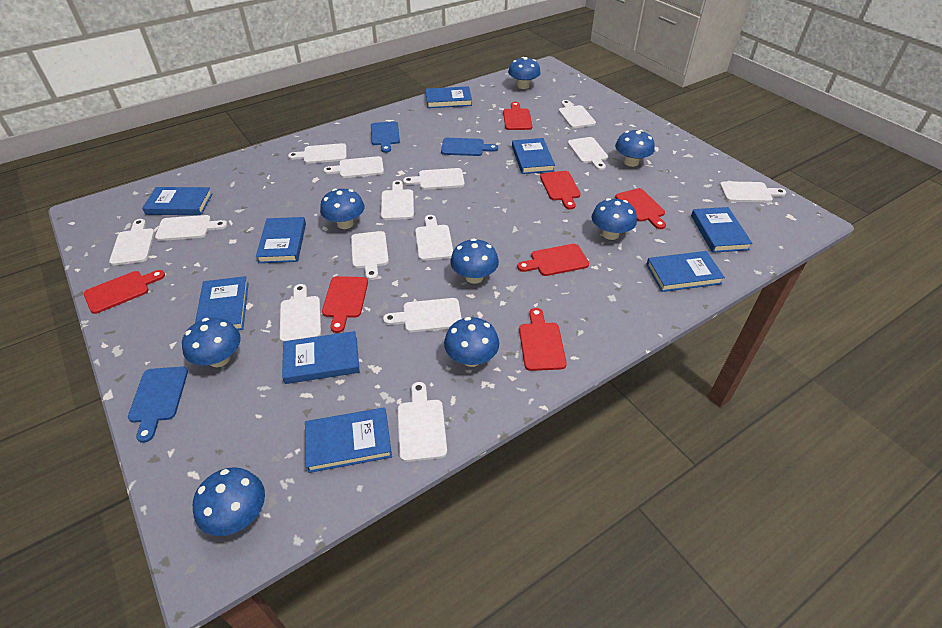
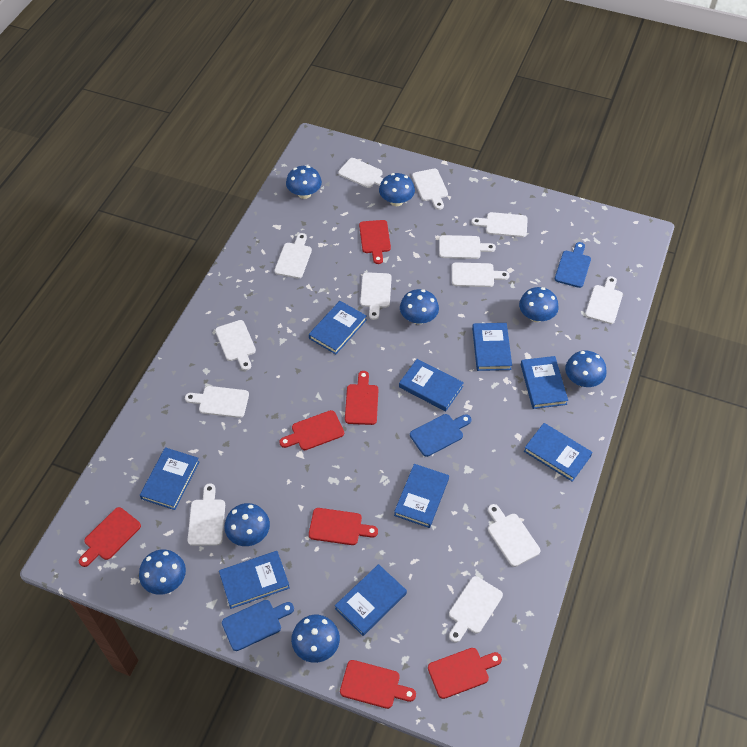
white cutting board: 14 -> 13

